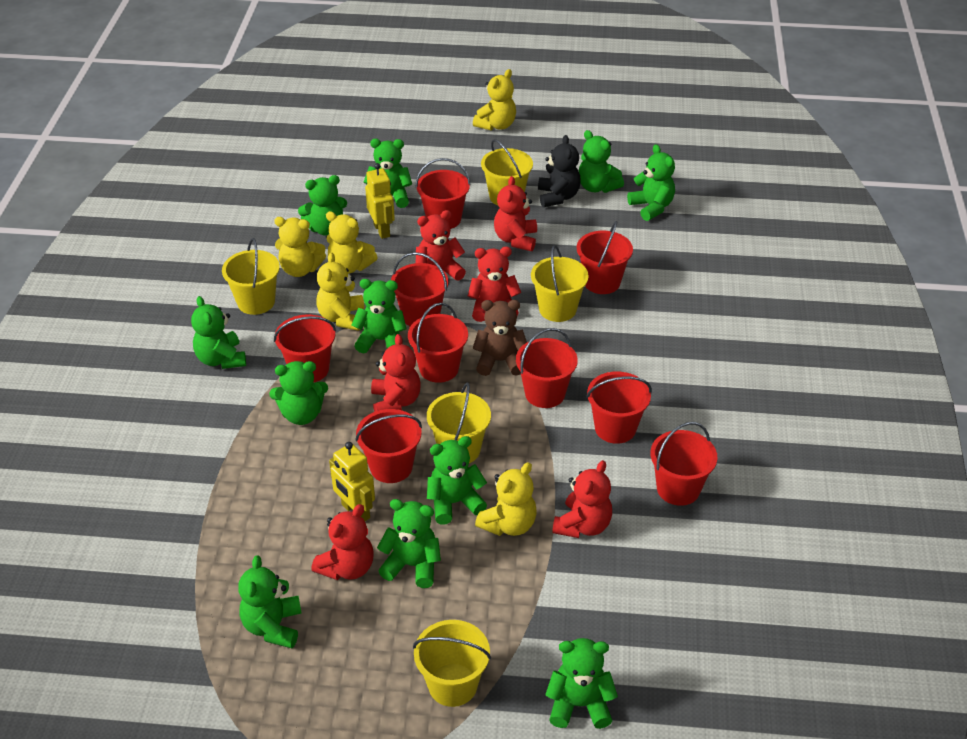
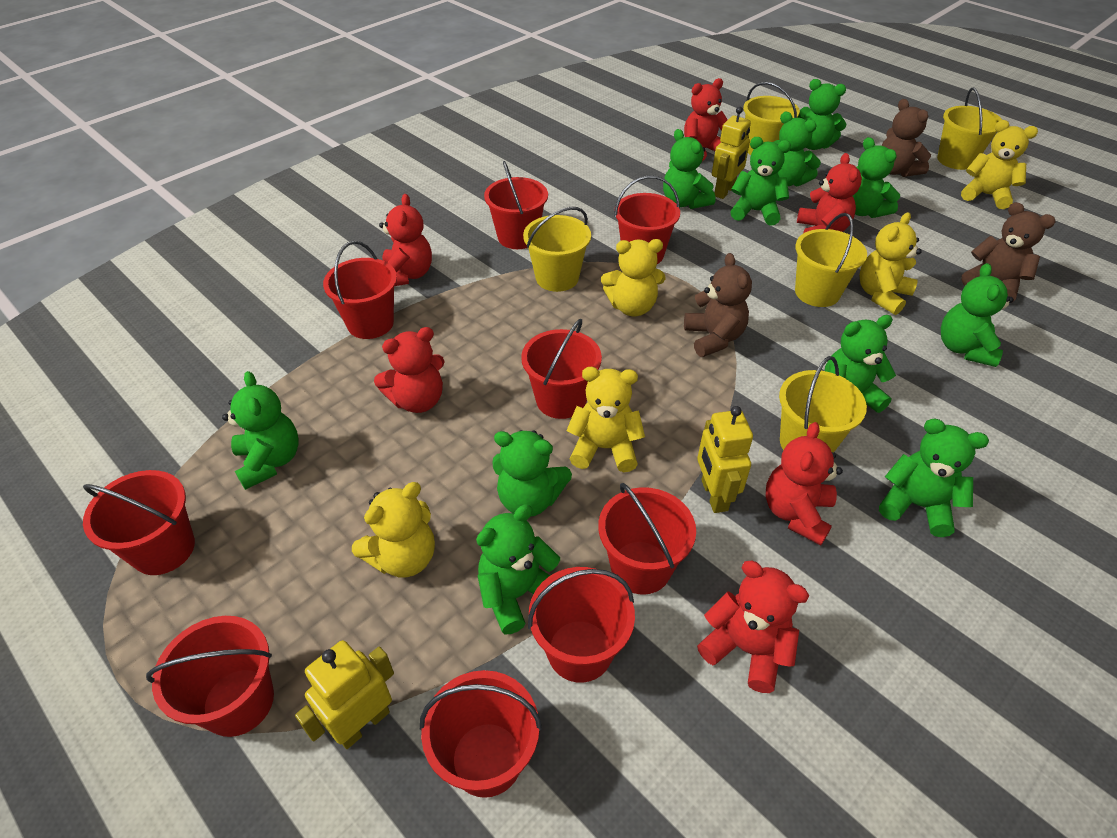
black teddy bear: 1 -> 0
brown teddy bear: 1 -> 3
yellow robot: 2 -> 3

